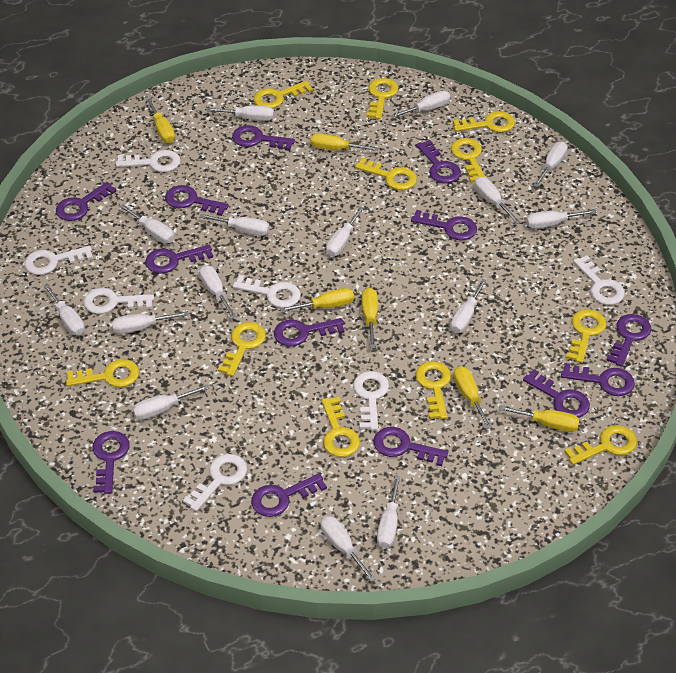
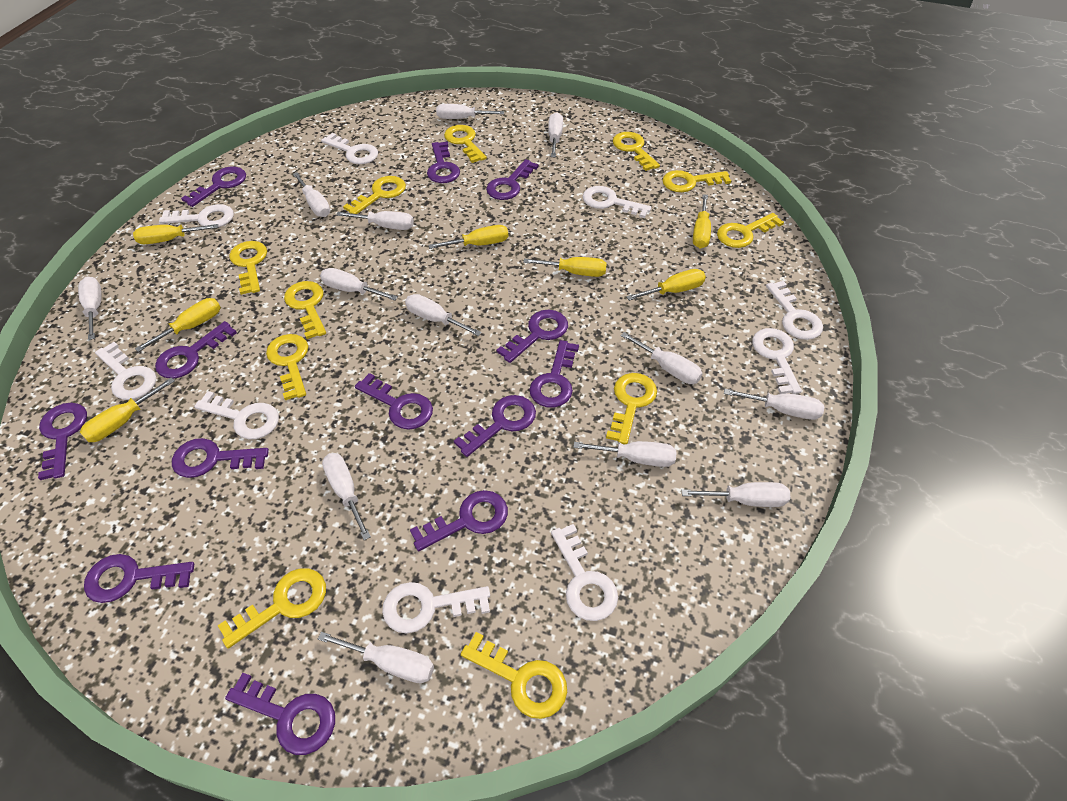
white key: 7 -> 9
white screwdriver: 15 -> 13
yellow screwdriver: 6 -> 7

